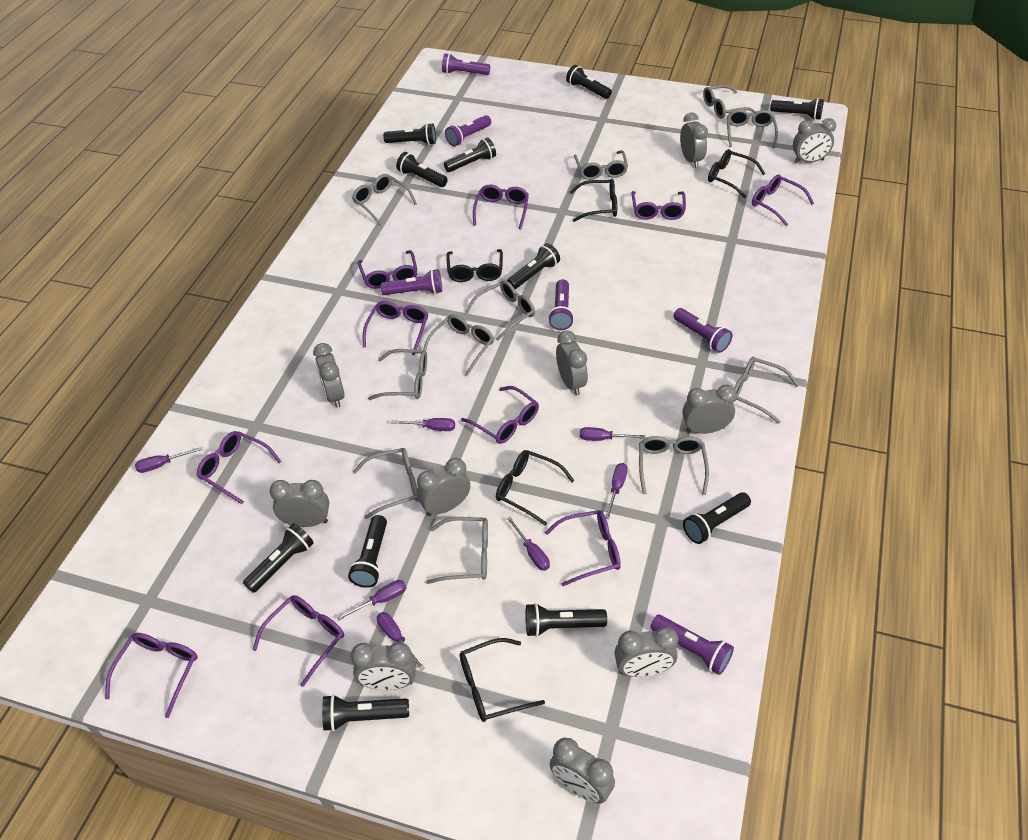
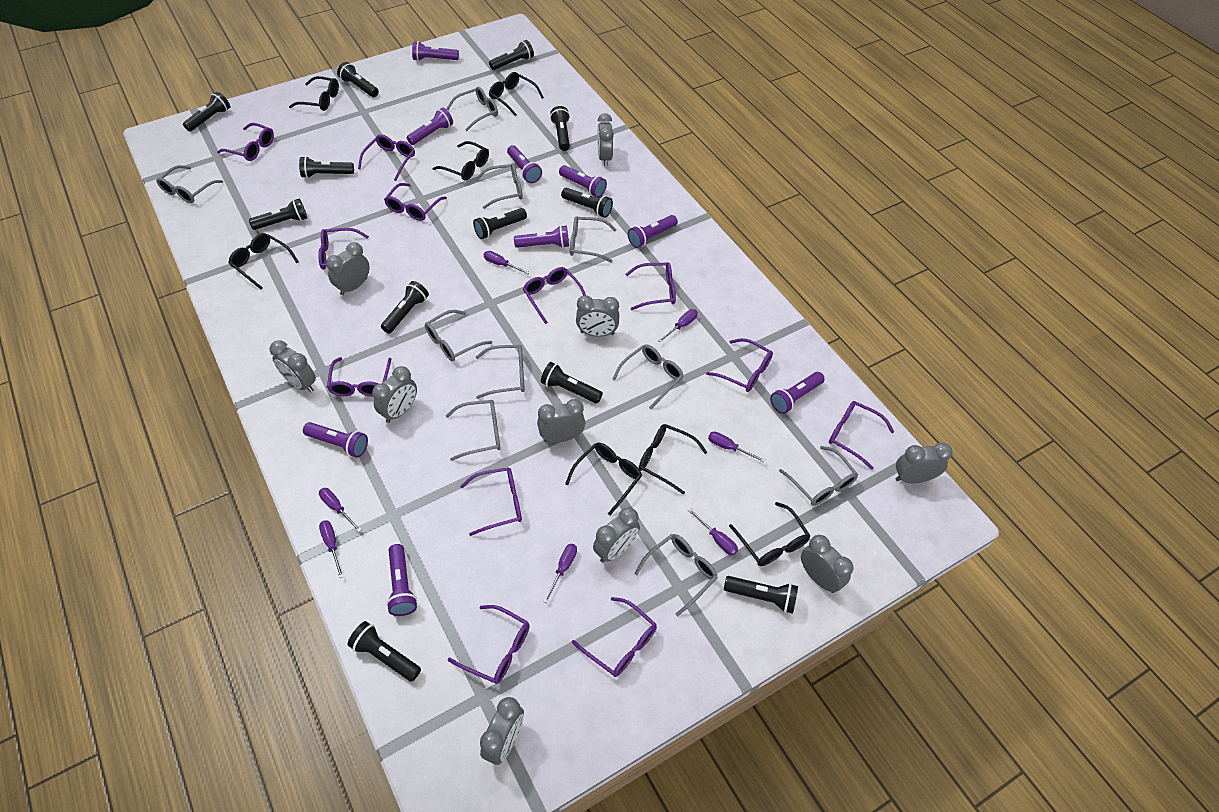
black flashlight: 11 -> 12
black glasses: 5 -> 7
grey glasses: 11 -> 10
purple flashlight: 6 -> 9
purple glasses: 10 -> 12

